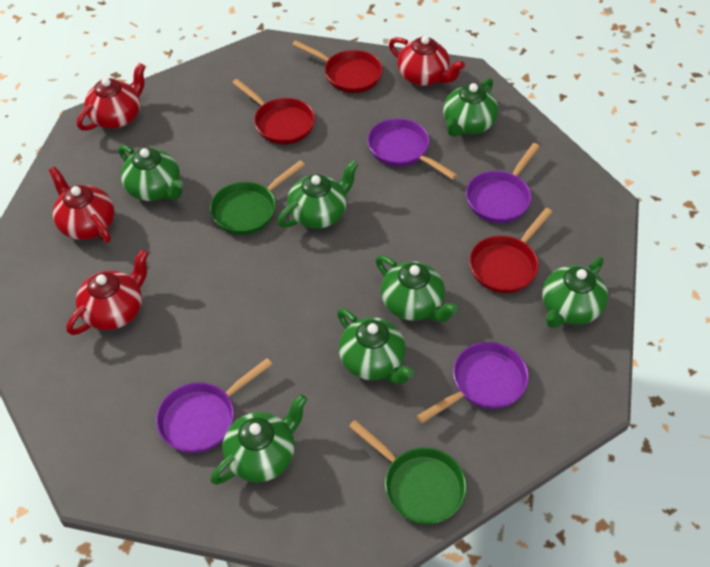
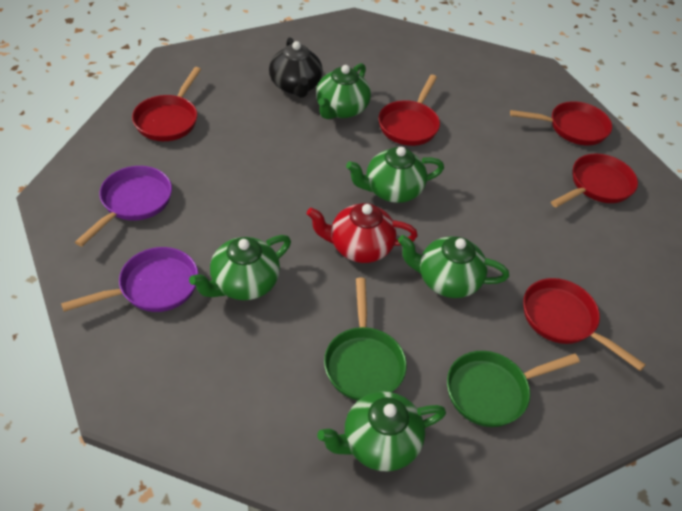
black teapot: 0 -> 1
green teapot: 7 -> 5
purple pan: 4 -> 2
red pan: 3 -> 5
red teapot: 4 -> 1

